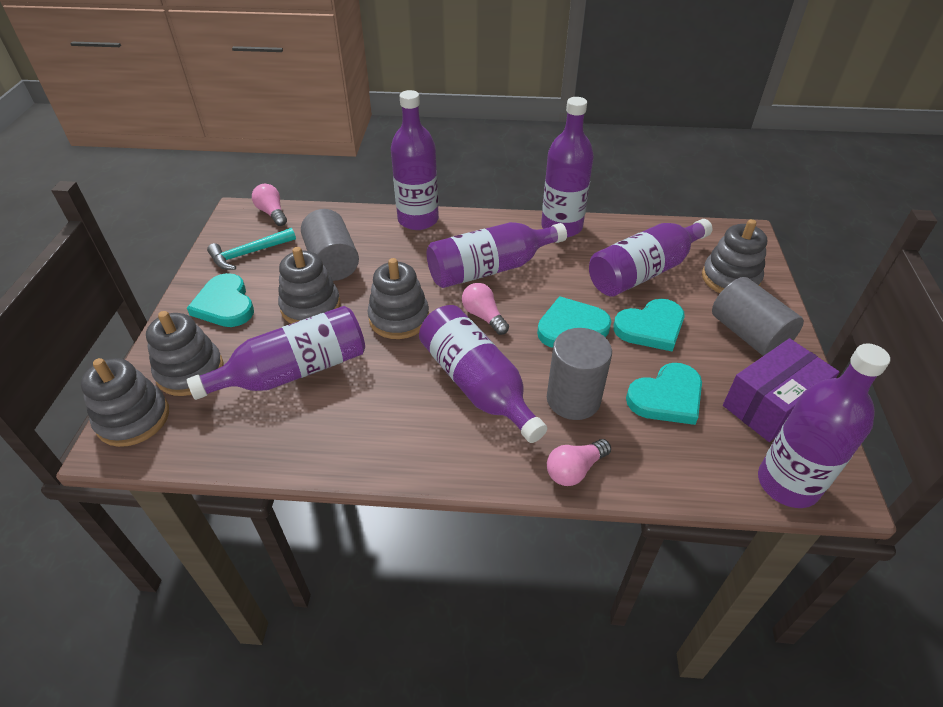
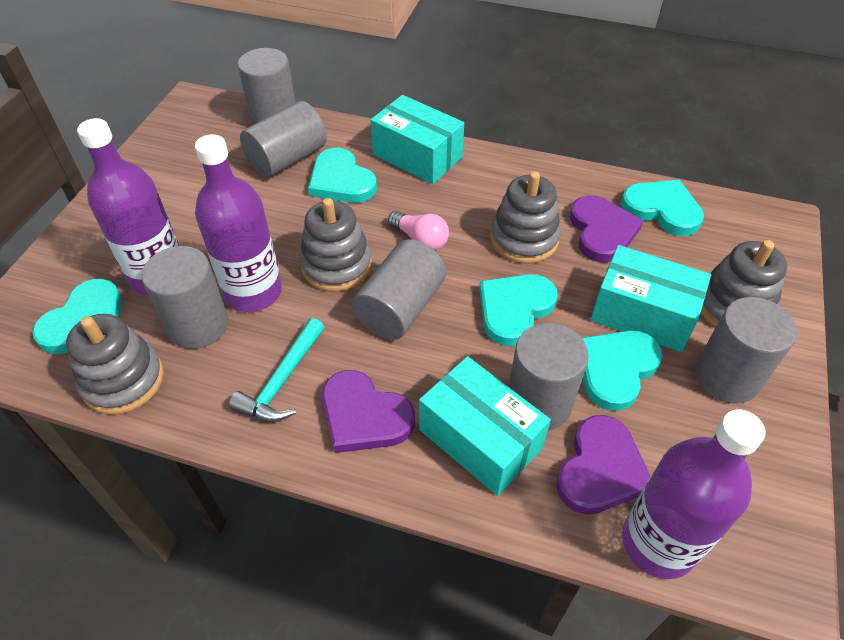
grey cylinder: 3 -> 6
grey stacking toy: 5 -> 4
pink light bulb: 3 -> 1
purple bottle: 7 -> 3
purple box: 1 -> 0
purple heart: 0 -> 3
turquoise box: 0 -> 3
turquoise heart: 4 -> 5

